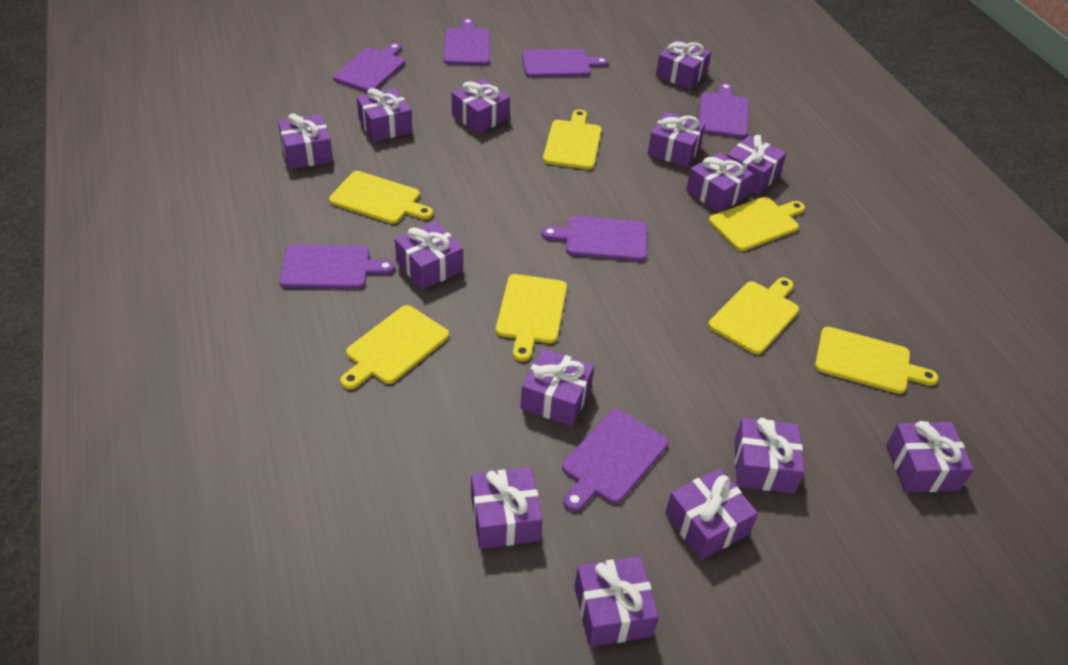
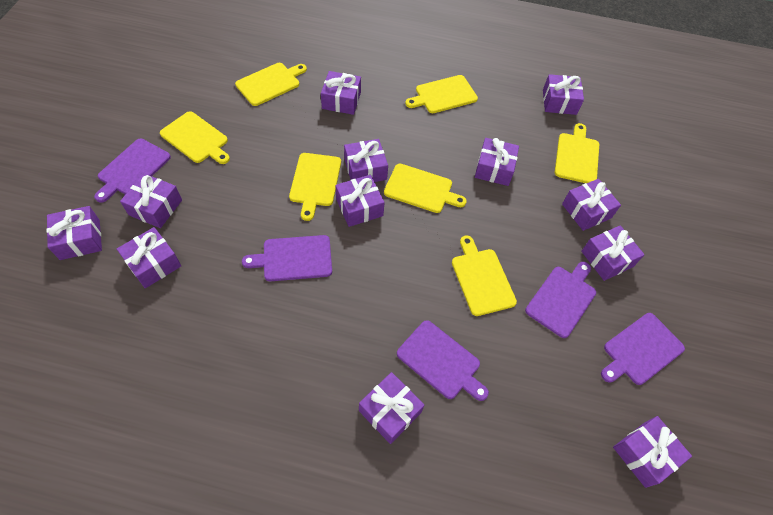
purple cutting board: 7 -> 5
purple gift: 14 -> 12

